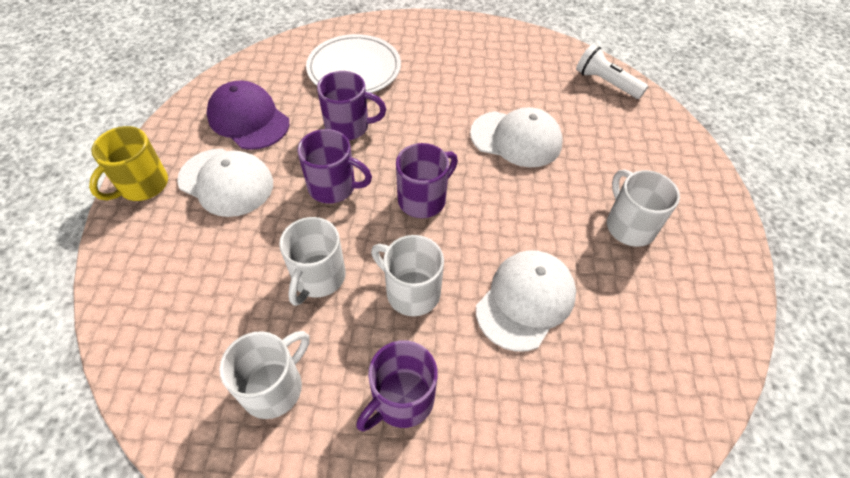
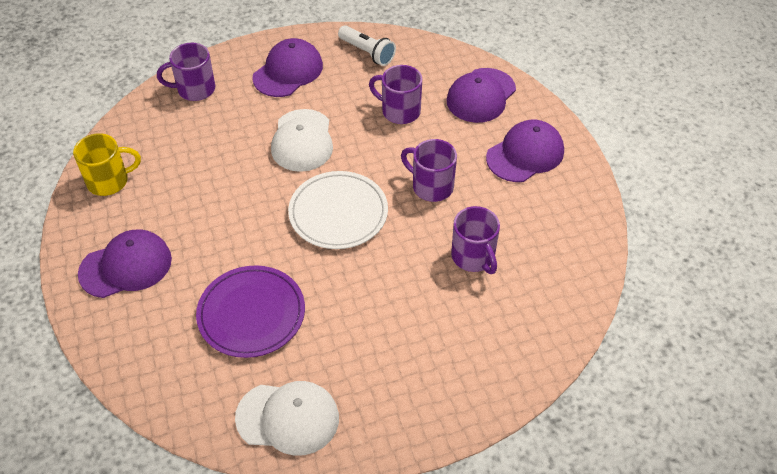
purple cap: 1 -> 4
purple plate: 0 -> 1
white cap: 3 -> 2
white mug: 4 -> 0

